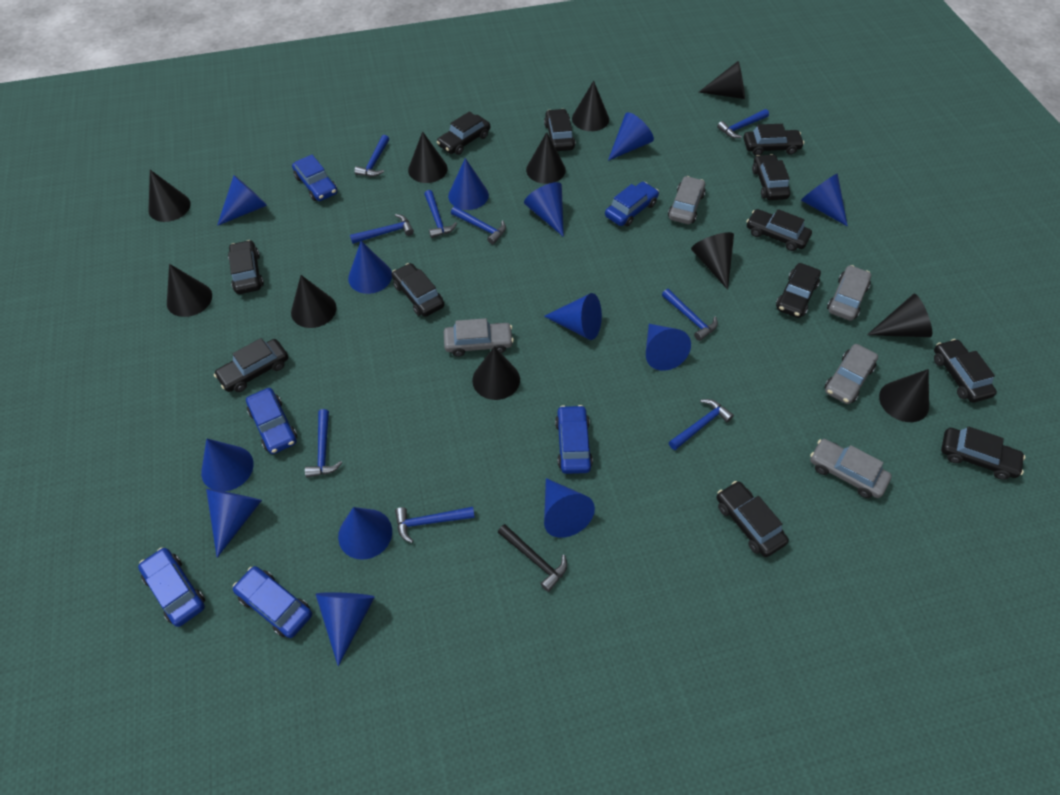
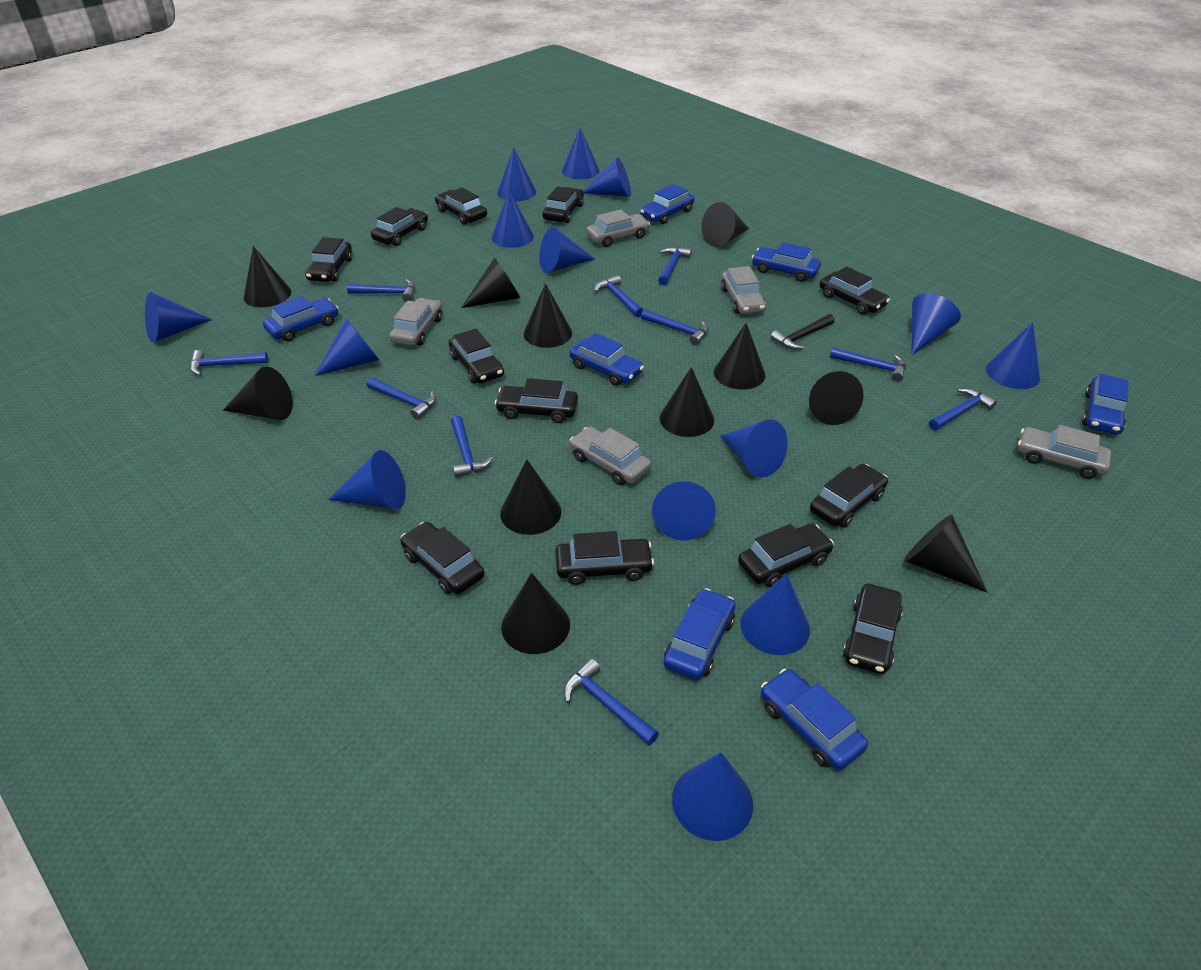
blue car: 6 -> 7
blue cone: 13 -> 14
blue hammer: 9 -> 10

